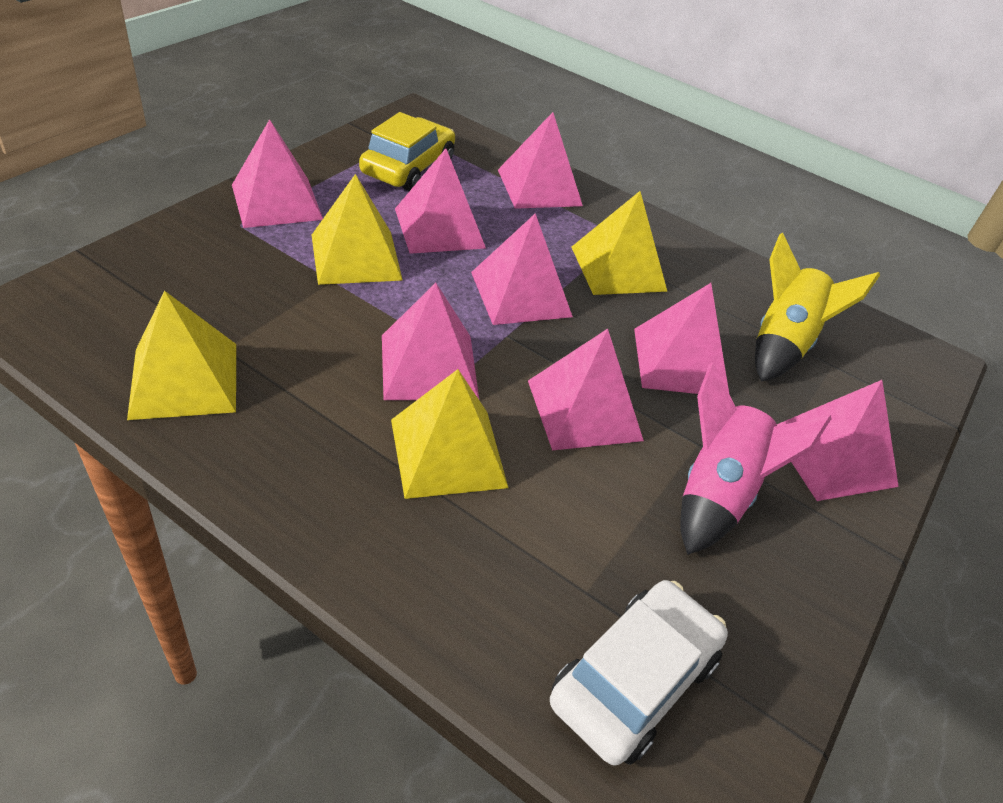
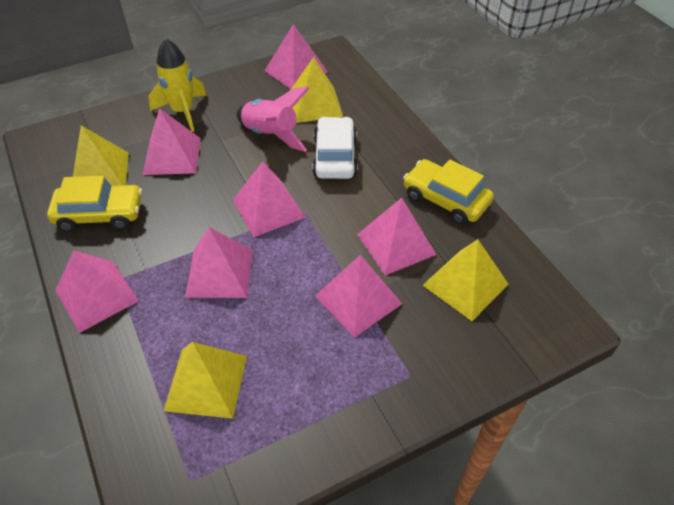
pink pyramid: 8 -> 7
yellow car: 1 -> 2

